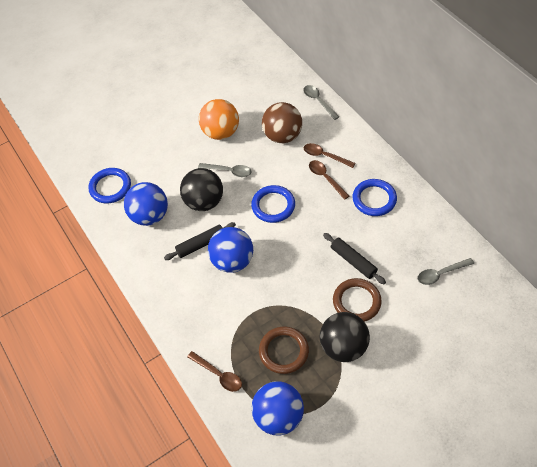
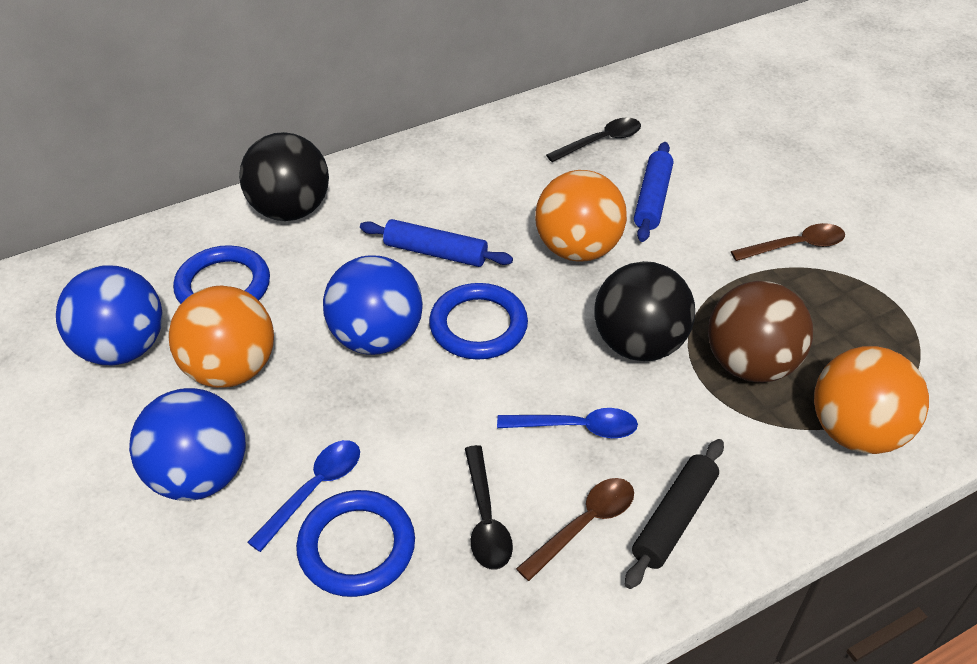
black rolling pin: 2 -> 1
black spoon: 0 -> 2
blue rolling pin: 0 -> 2
blue spoon: 0 -> 2
brown ring: 2 -> 0
brown spoon: 3 -> 2
grey spoon: 3 -> 0
orange ball: 1 -> 3

